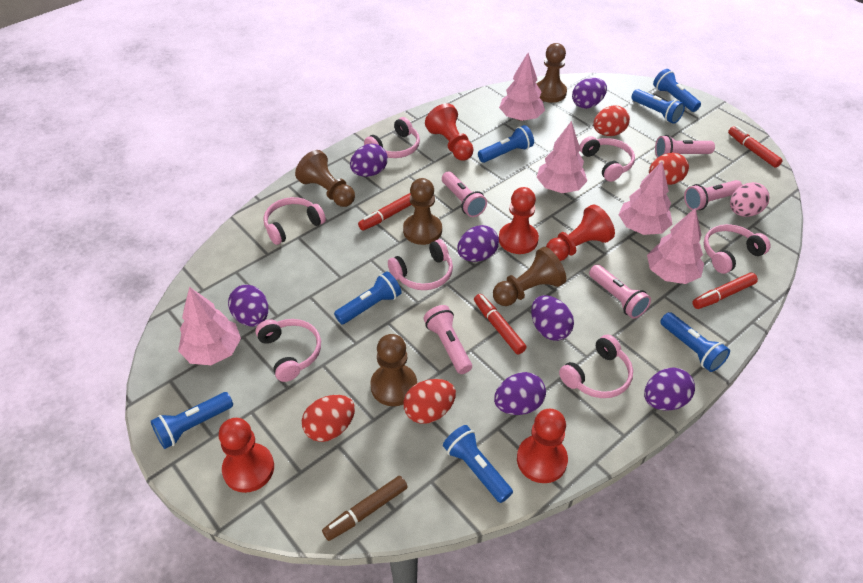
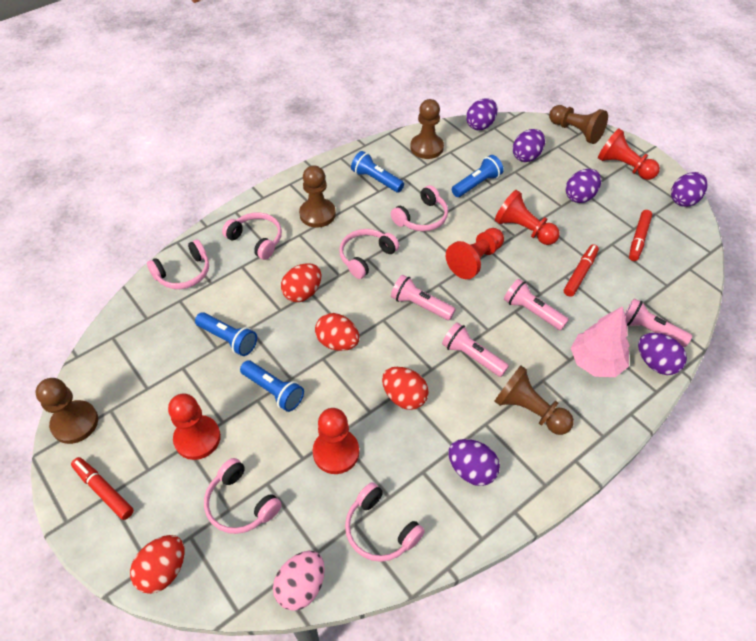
blue flashlight: 7 -> 4
brown marker: 1 -> 0
pink flashlight: 5 -> 4
pink headphones: 7 -> 6
pink tree: 5 -> 1
purple egg: 7 -> 6
red marker: 4 -> 3

